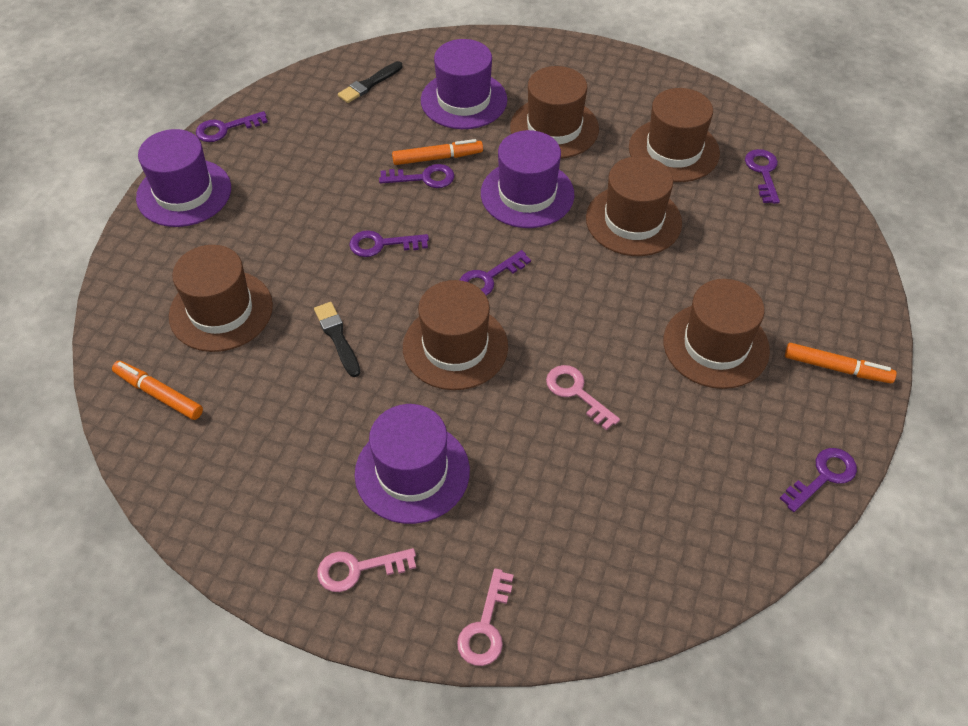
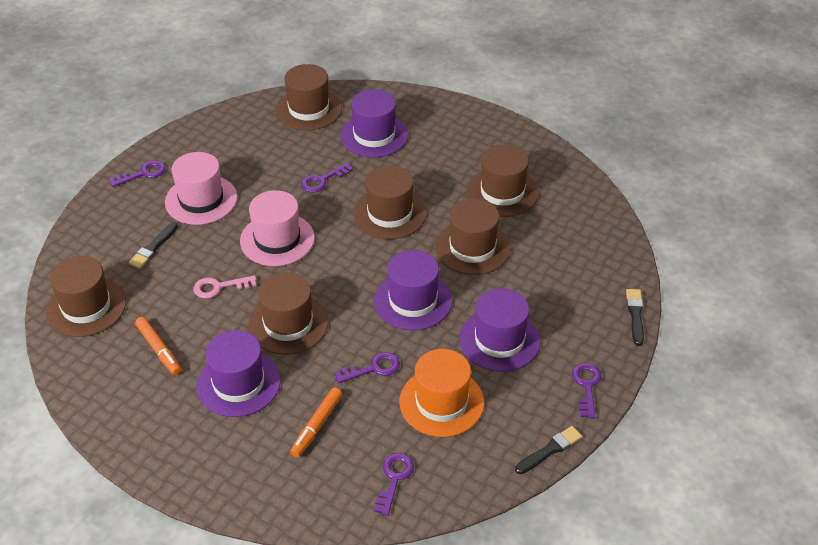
black brush: 2 -> 3
orange hat: 0 -> 1
orange marker: 3 -> 2
pink hat: 0 -> 2
pink key: 3 -> 1
purple key: 6 -> 5

